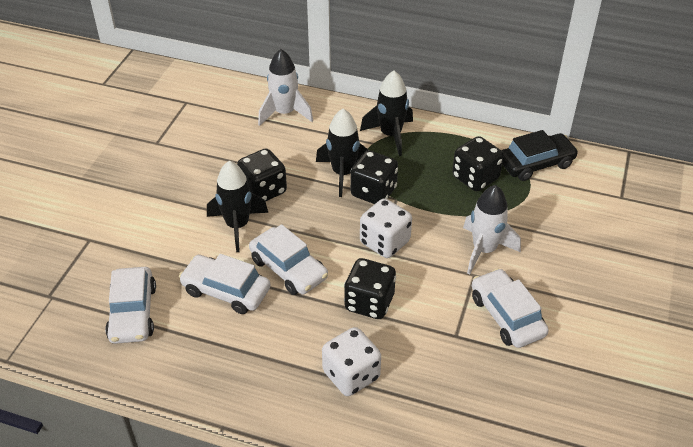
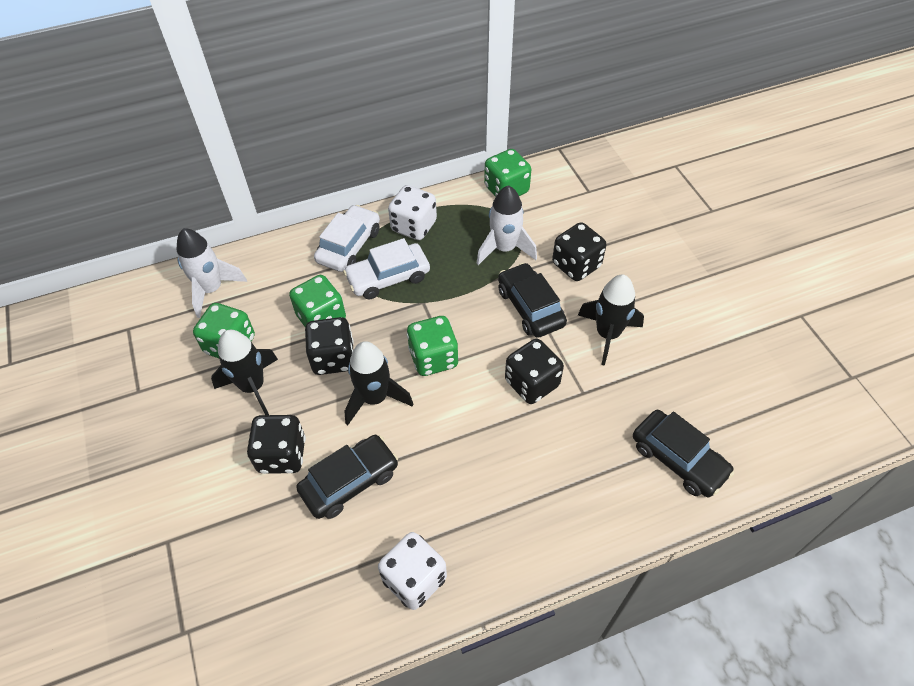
black car: 1 -> 3
green dice: 0 -> 4
white car: 4 -> 2

